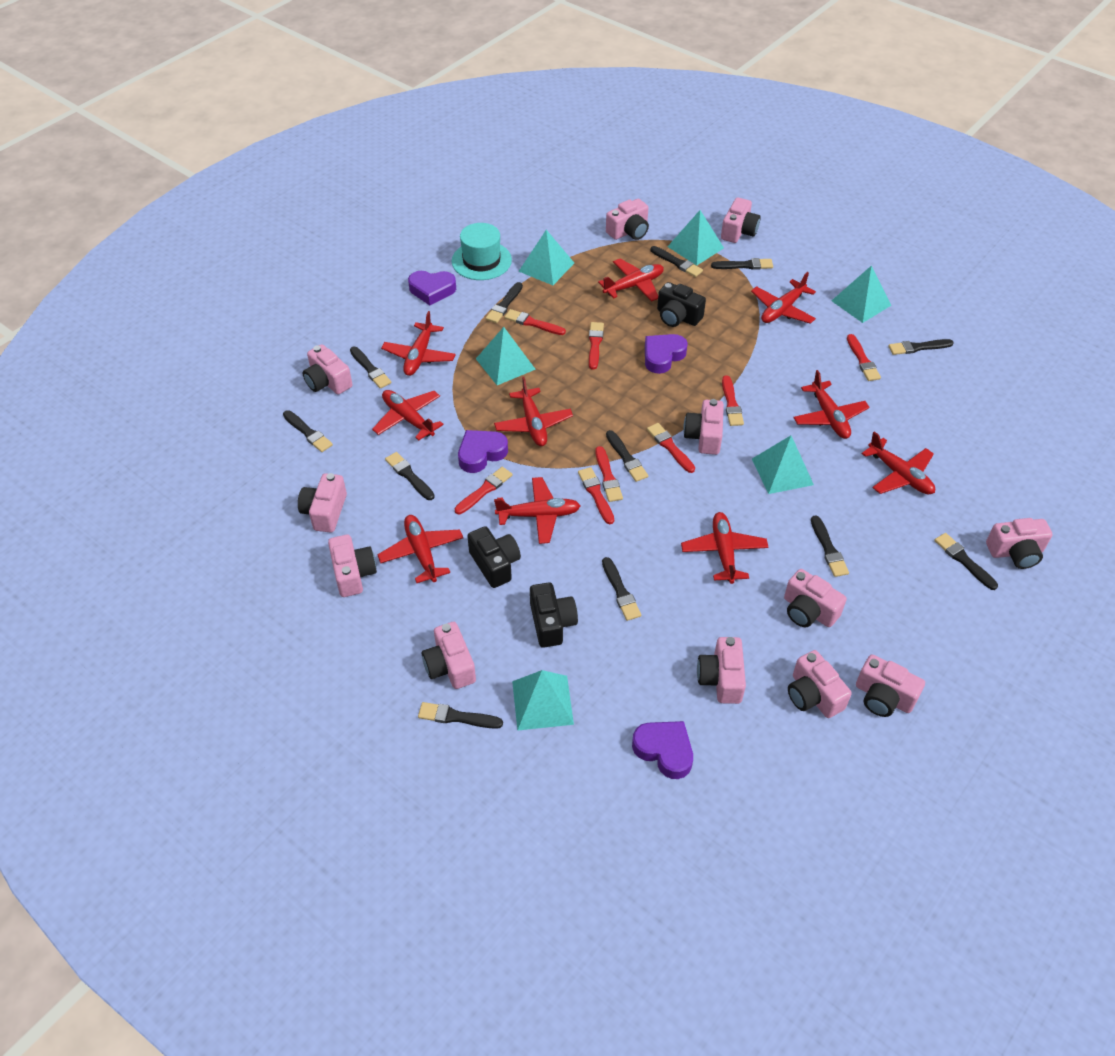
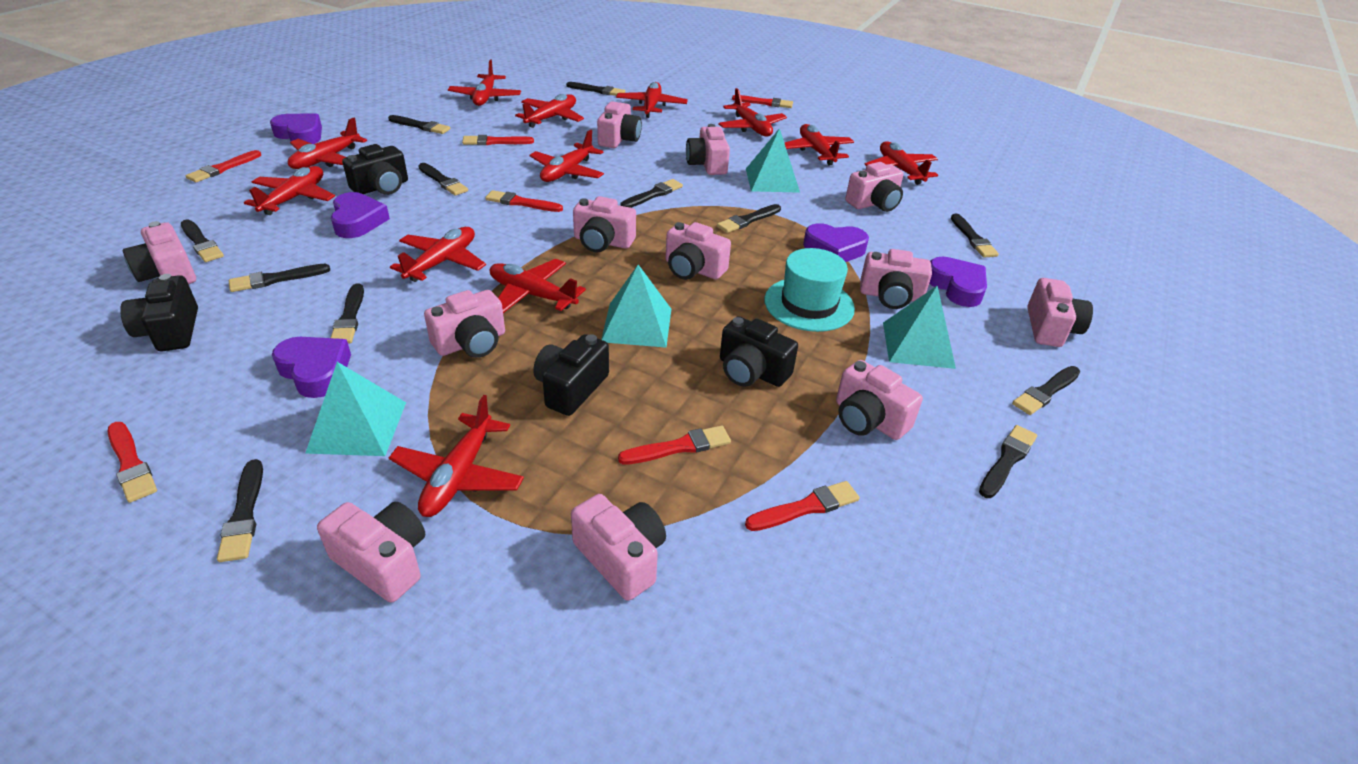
black camera: 3 -> 4
purple heart: 4 -> 5
red brush: 8 -> 7
red plane: 10 -> 12
turquoise pyramid: 6 -> 4

